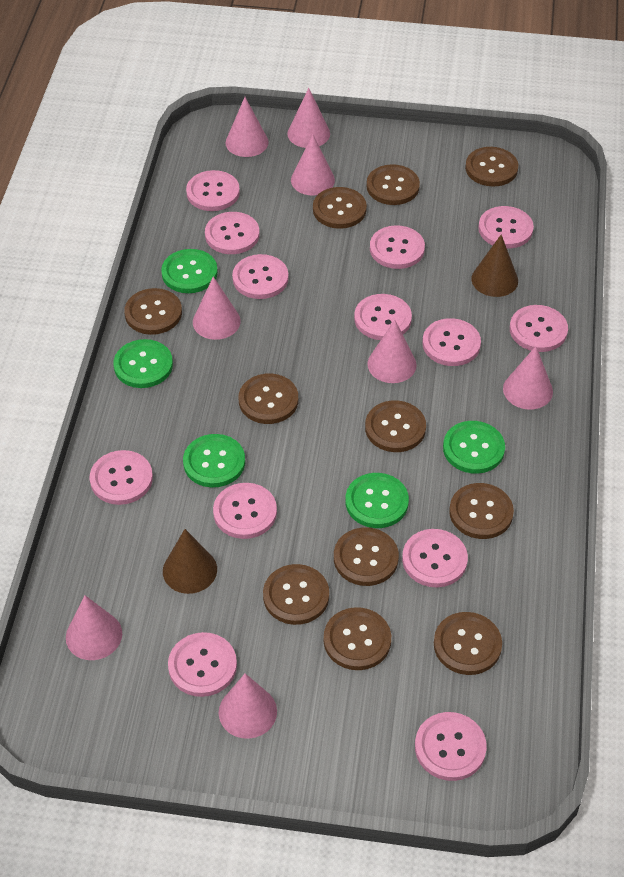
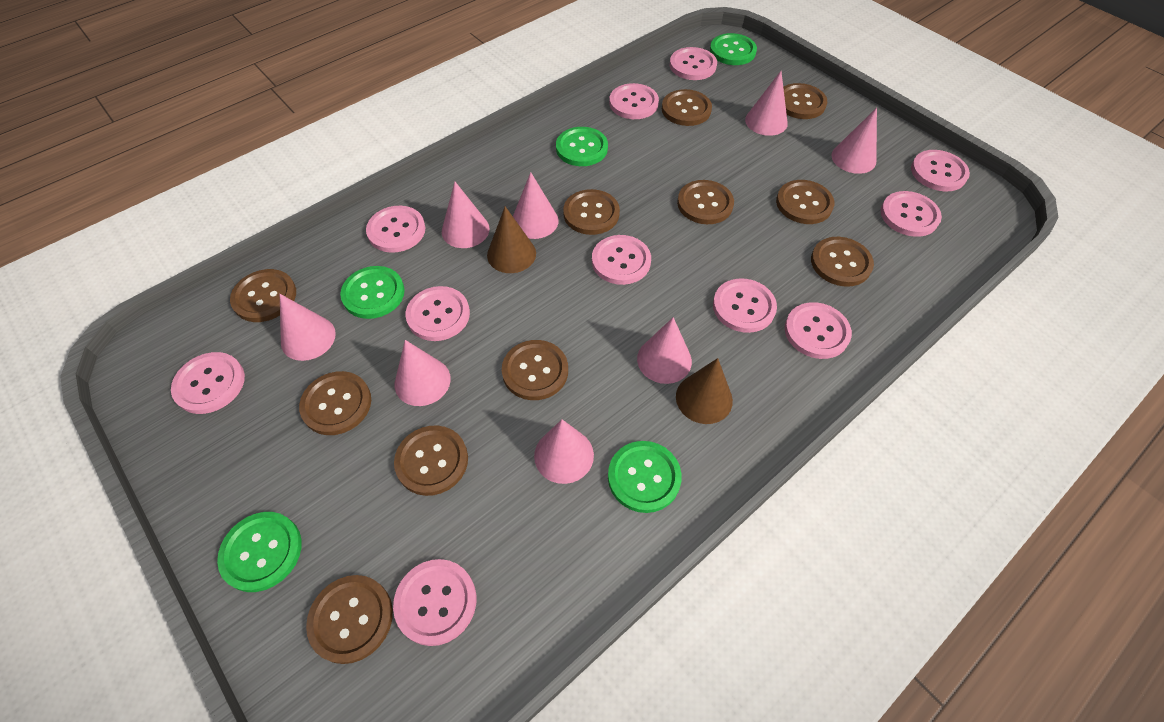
pink button: 13 -> 11

